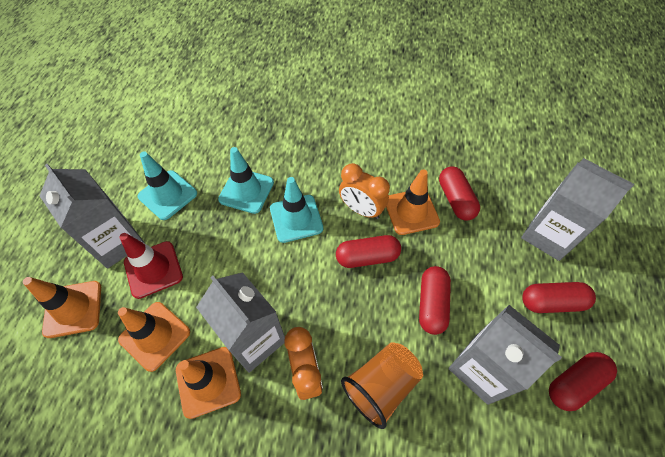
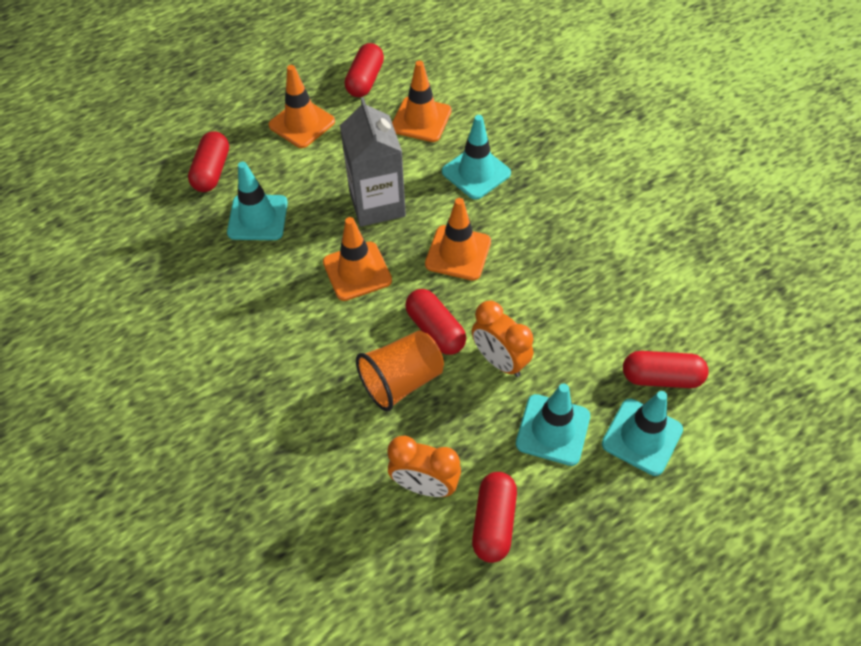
grey carton: 4 -> 1
red traffic cone: 1 -> 0
turquoise traffic cone: 3 -> 4

